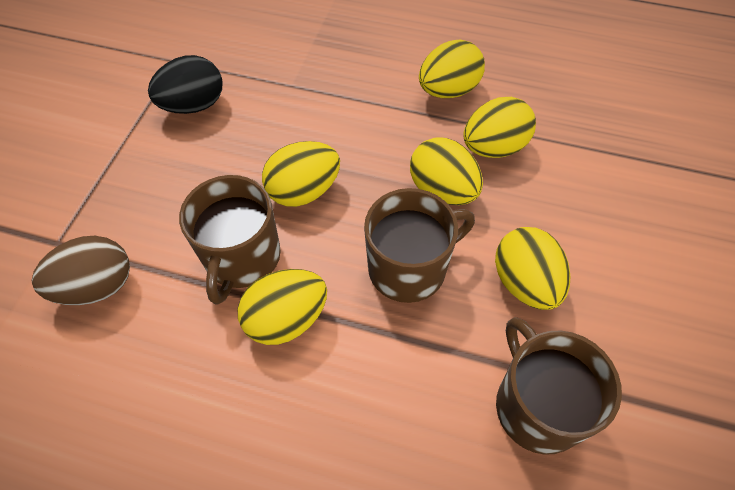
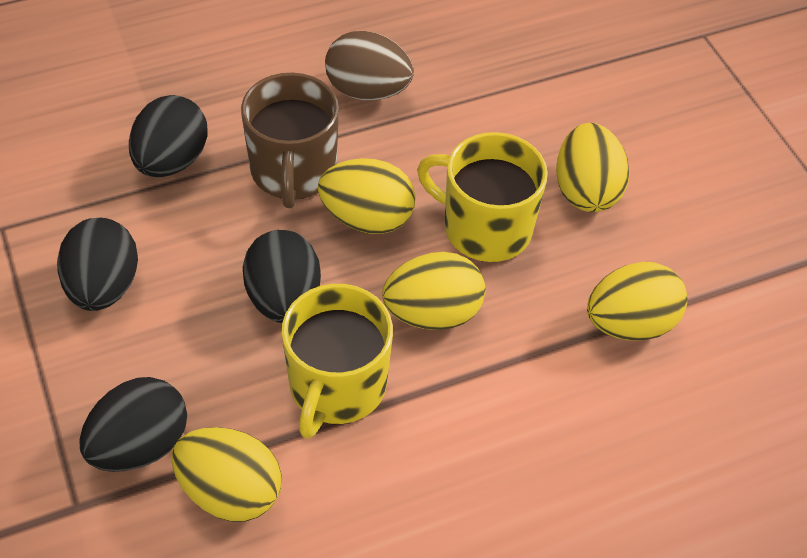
black egg: 1 -> 4
brown mug: 3 -> 1
yellow egg: 6 -> 5
yellow mug: 0 -> 2

